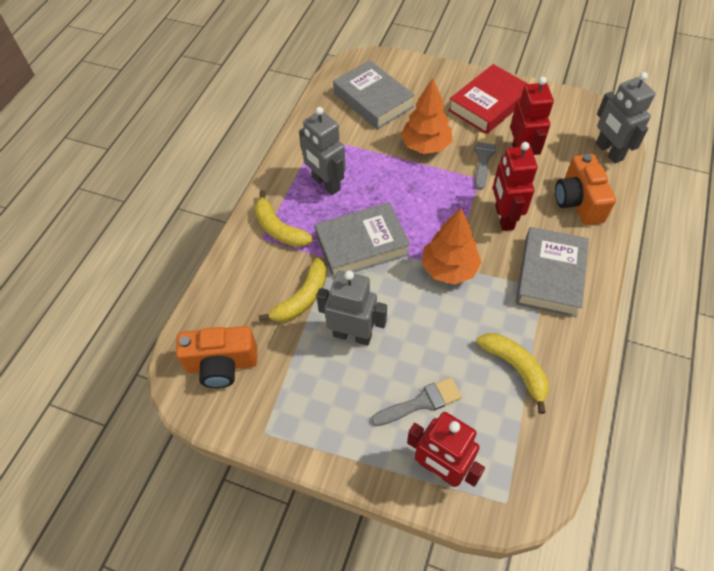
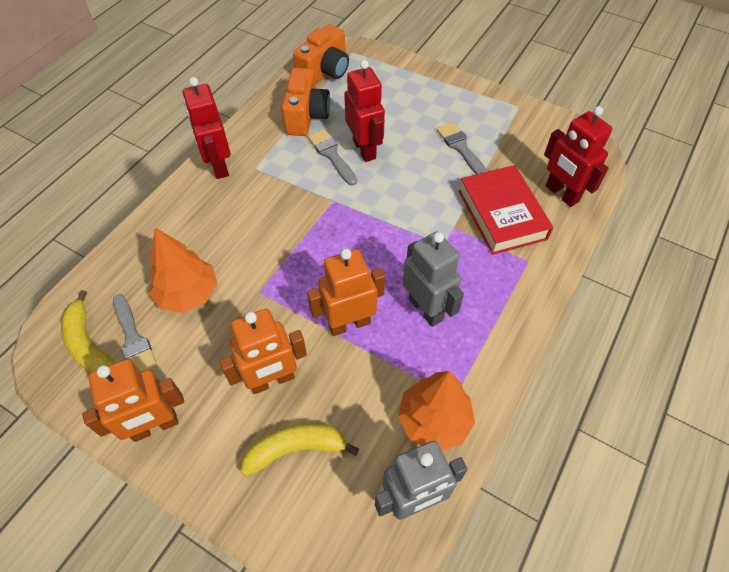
grey book: 3 -> 0
grey brush: 2 -> 3
grey robot: 3 -> 2
orange robot: 0 -> 3
yellow banana: 3 -> 2

